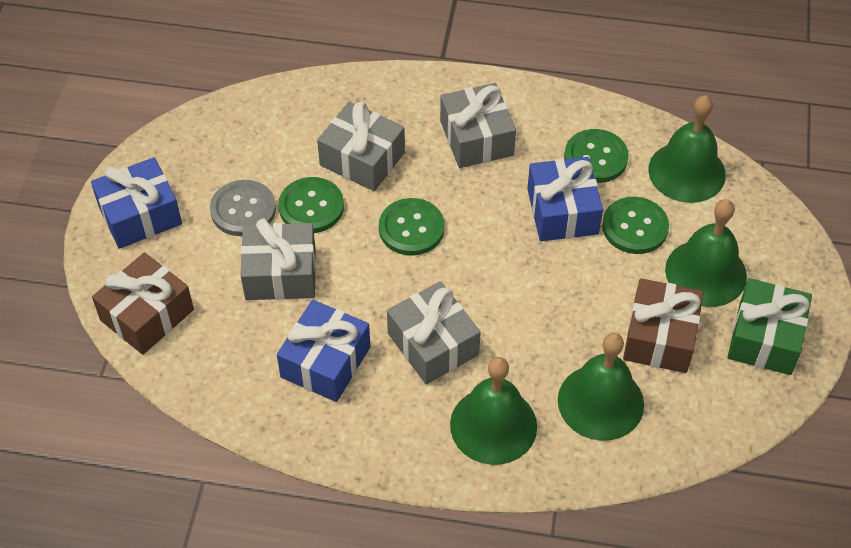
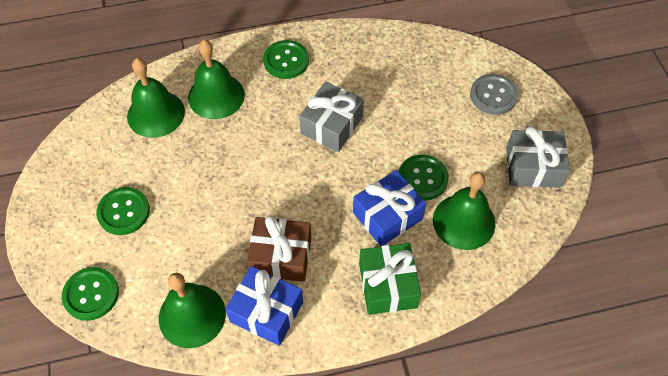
blue gift: 3 -> 2
brown gift: 2 -> 1
grey gift: 4 -> 2

